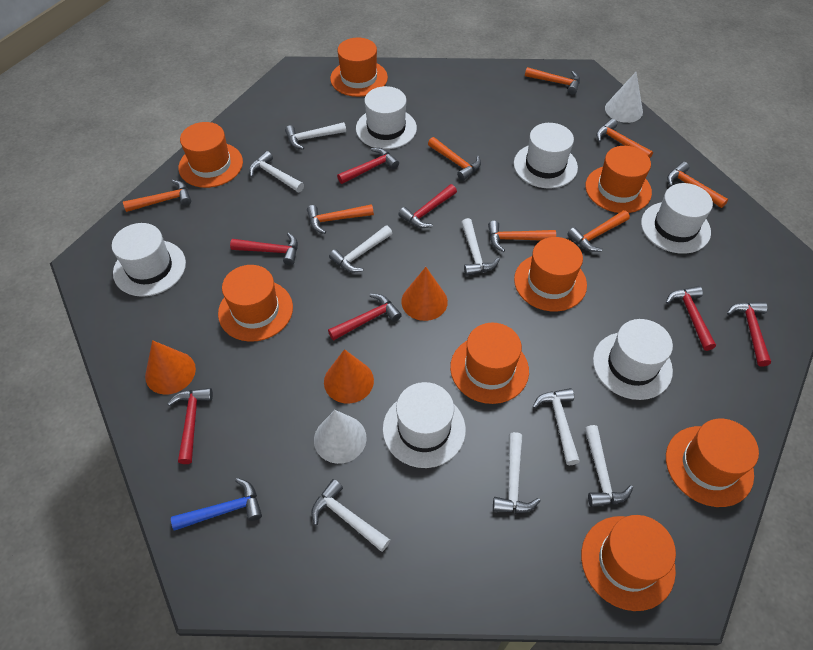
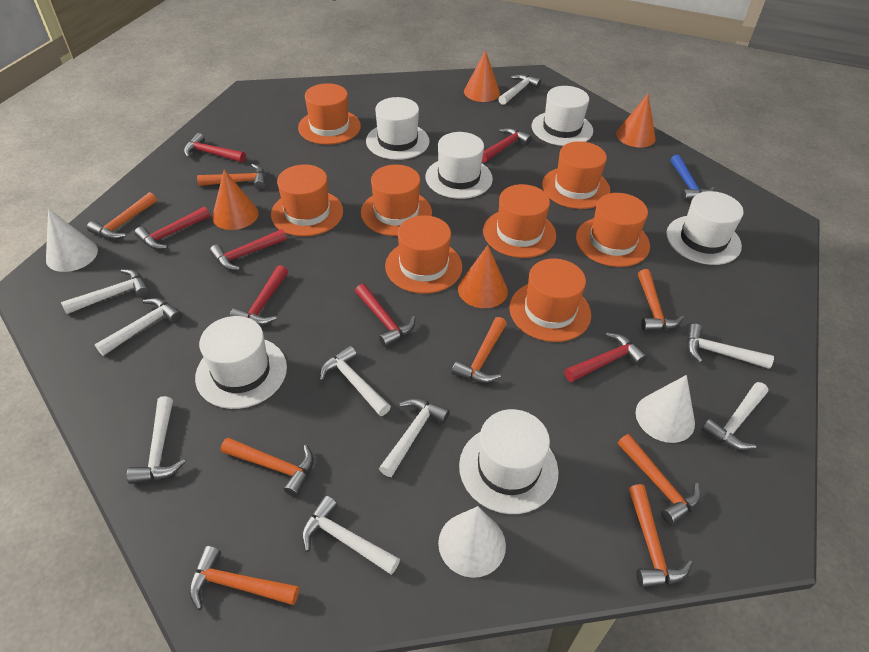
orange cone: 3 -> 4
white cone: 2 -> 3
white hammer: 8 -> 9

